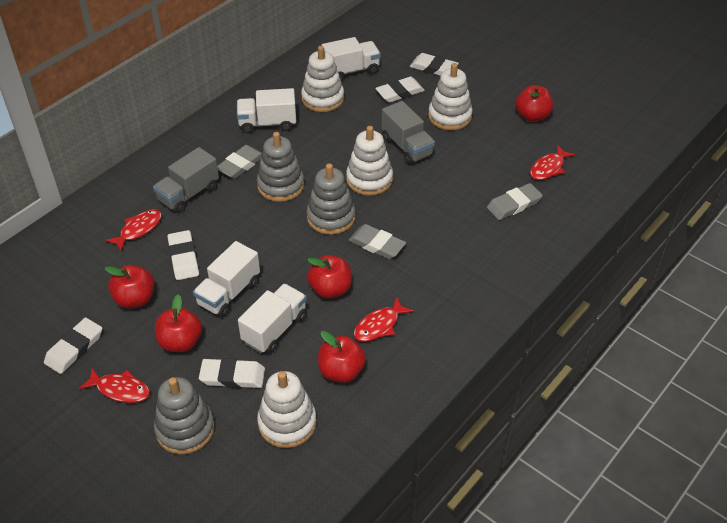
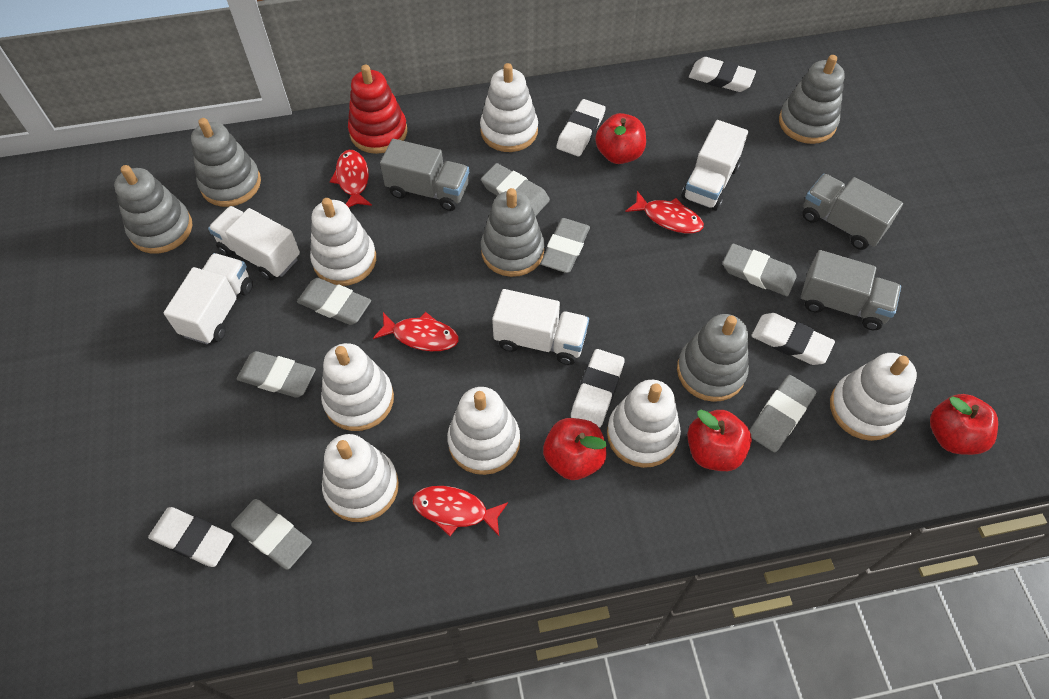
grey eraser: 3 -> 7
grey stacking toy: 3 -> 5
grey truck: 2 -> 3
red apple: 5 -> 4
red stacking toy: 0 -> 1
white stacking toy: 4 -> 7

